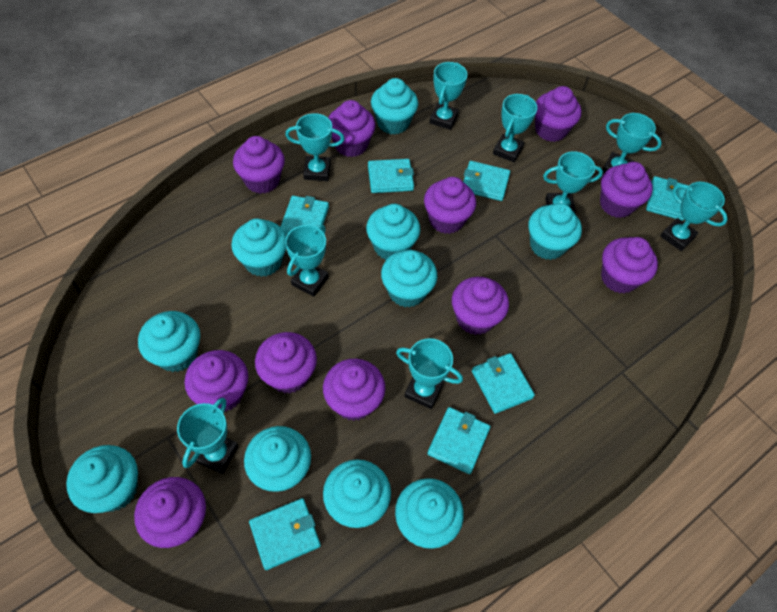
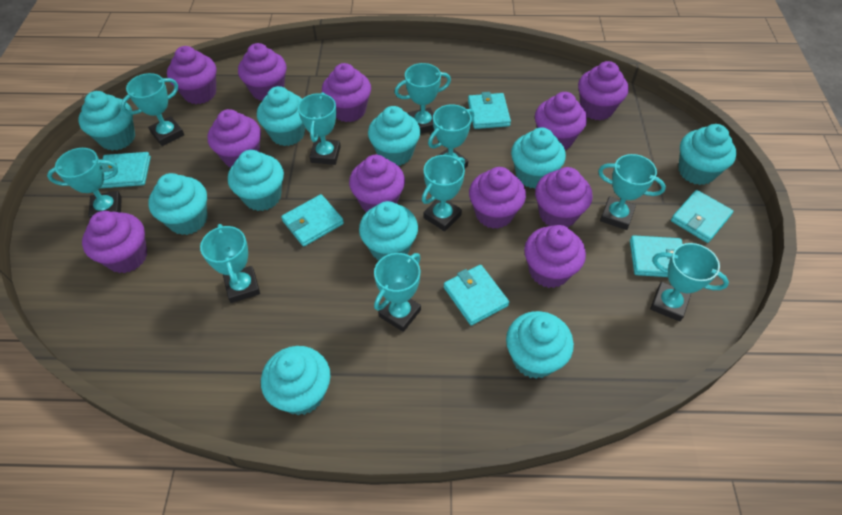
turquoise trophy: 9 -> 10
turquoise wallet: 7 -> 6

